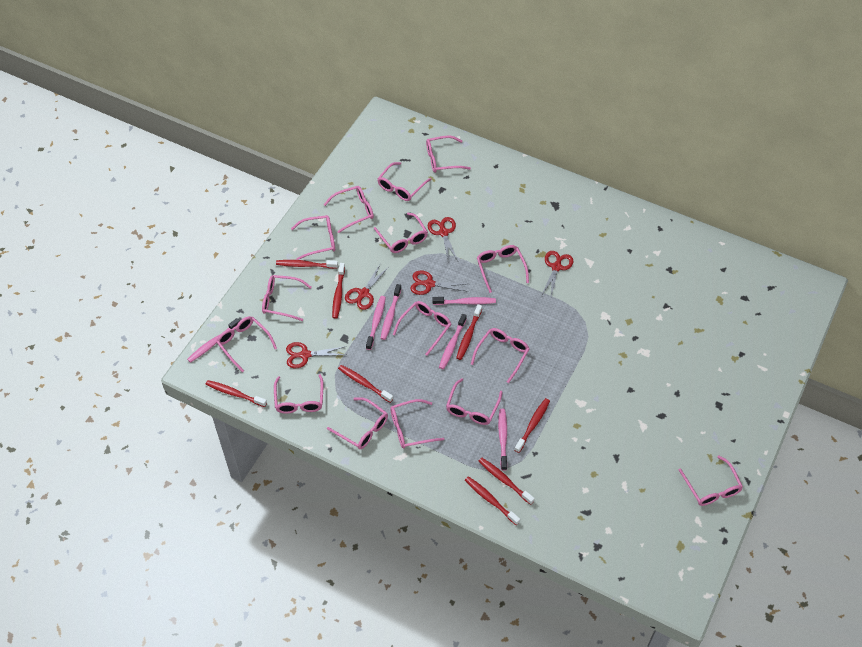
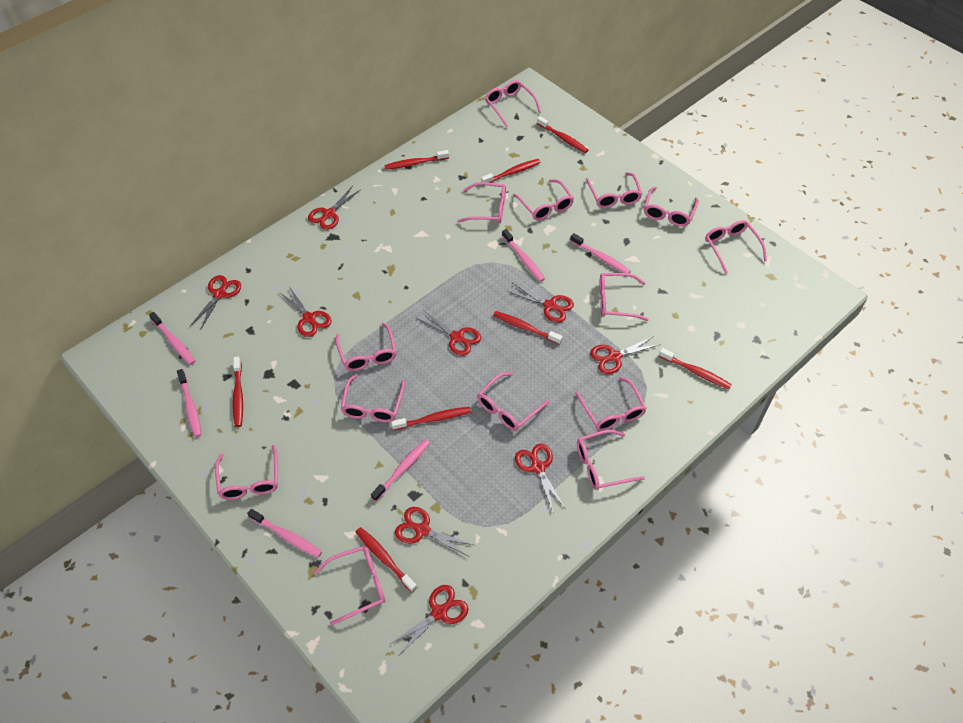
pink glasses: 15 -> 14
red scissors: 5 -> 9

